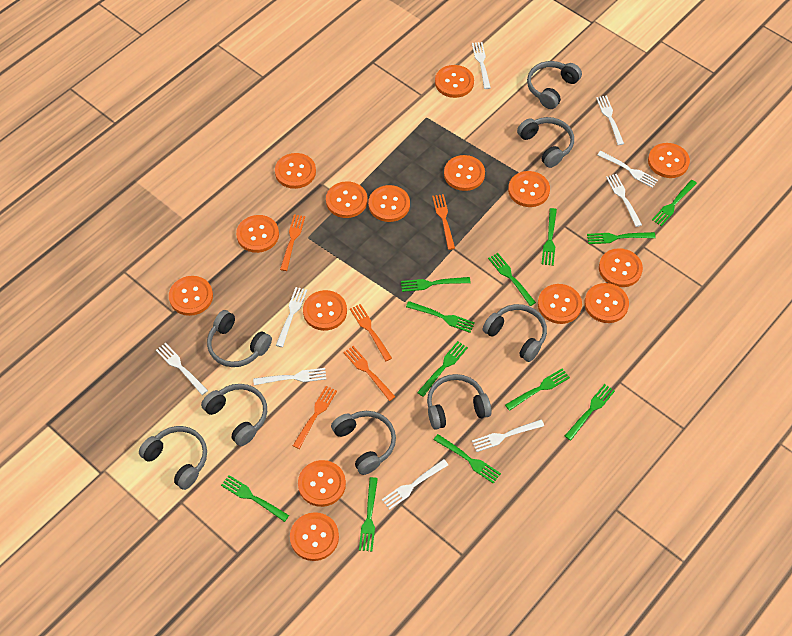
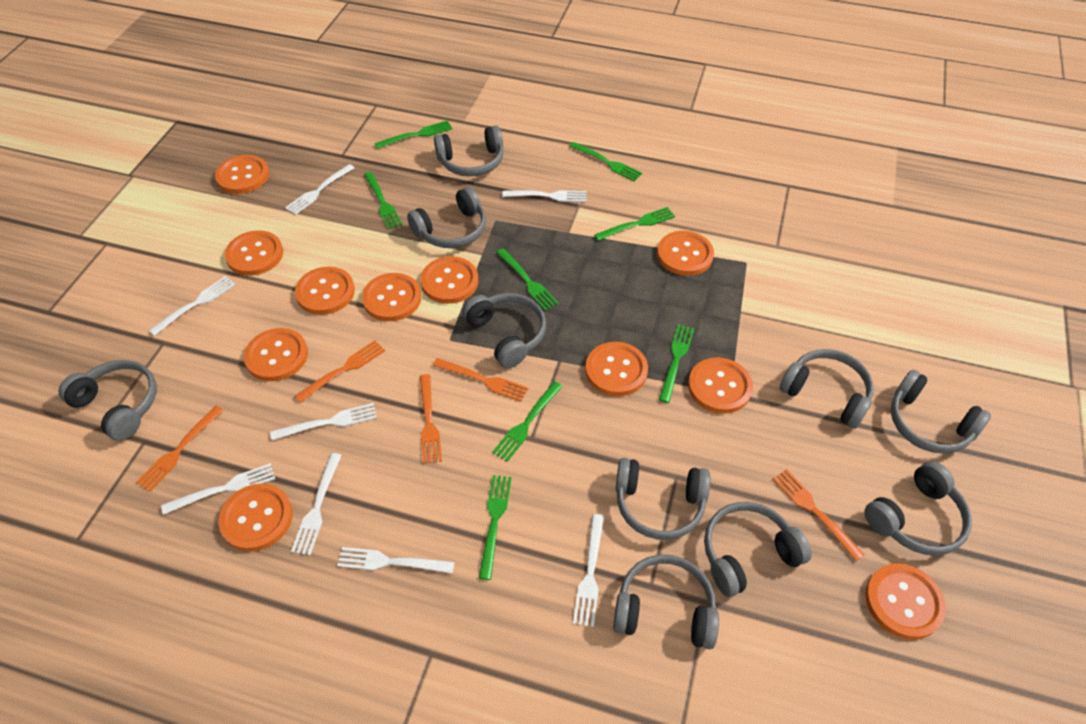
green fork: 12 -> 8
grey headphones: 8 -> 10
orange button: 15 -> 11
white fork: 9 -> 8

